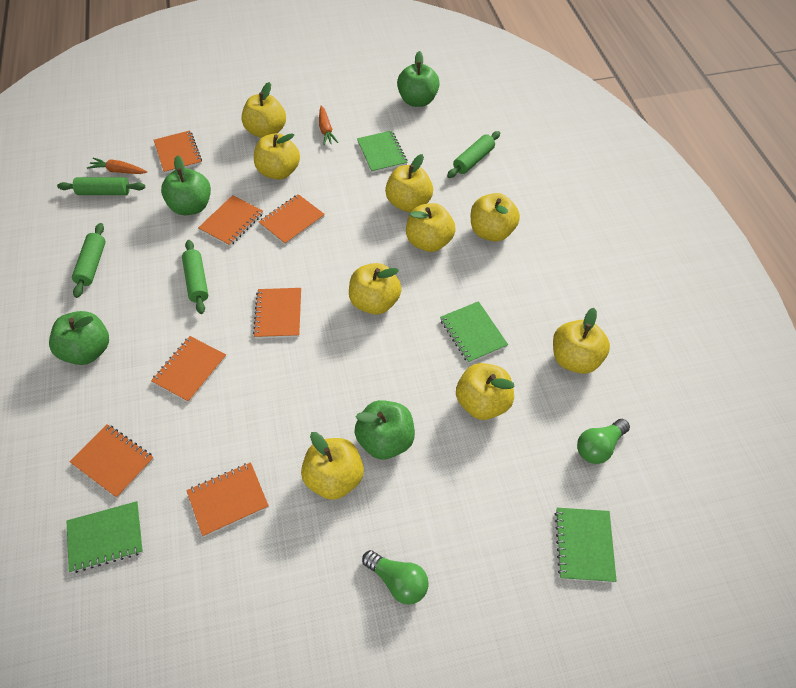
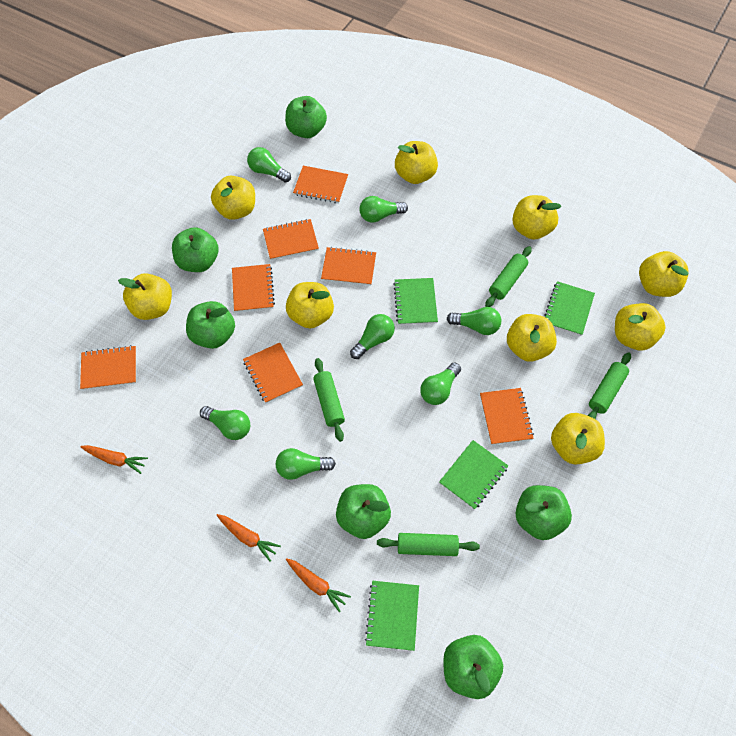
green apple: 4 -> 6
green light bulb: 2 -> 7
orange carrot: 2 -> 3

